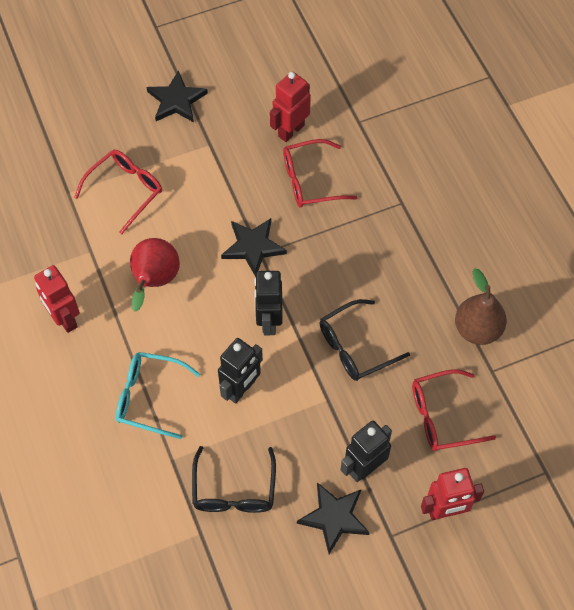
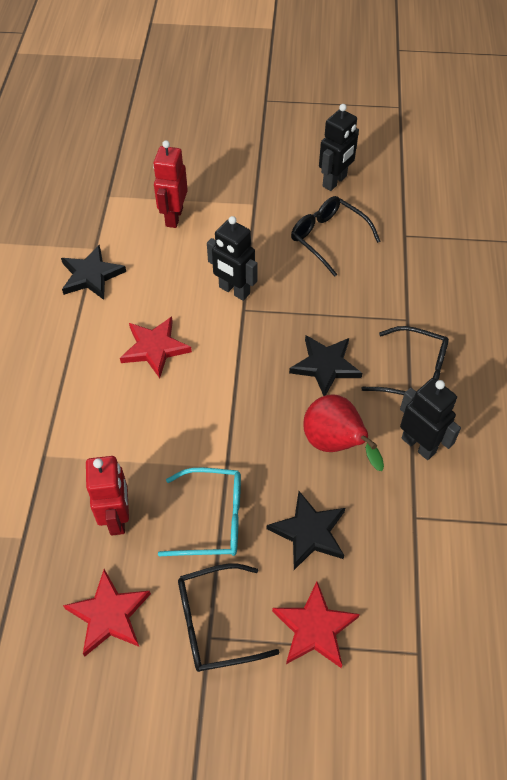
black glasses: 2 -> 3
brown pear: 1 -> 0
red glasses: 3 -> 0
red robot: 3 -> 2
red star: 0 -> 3

